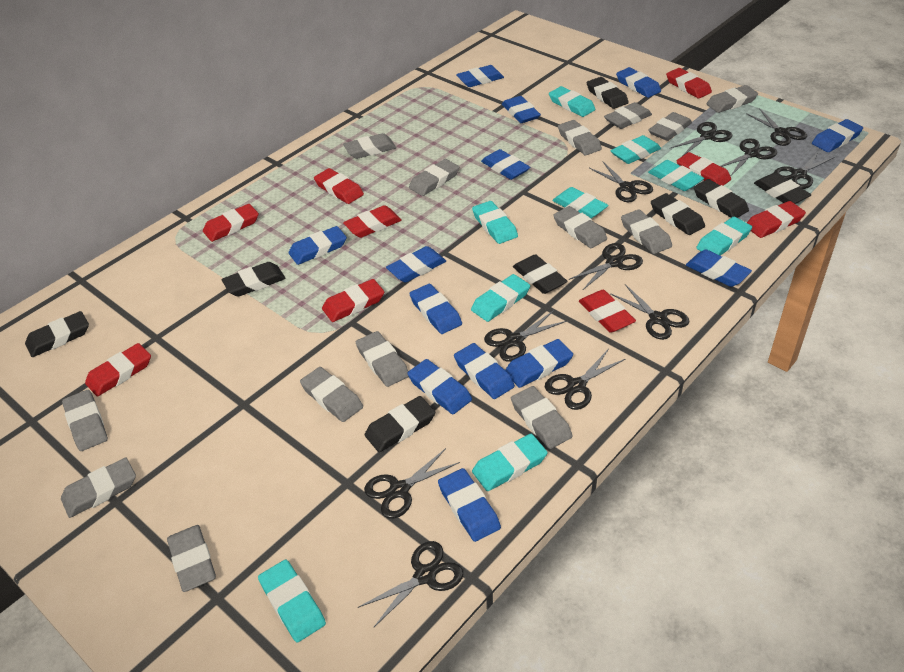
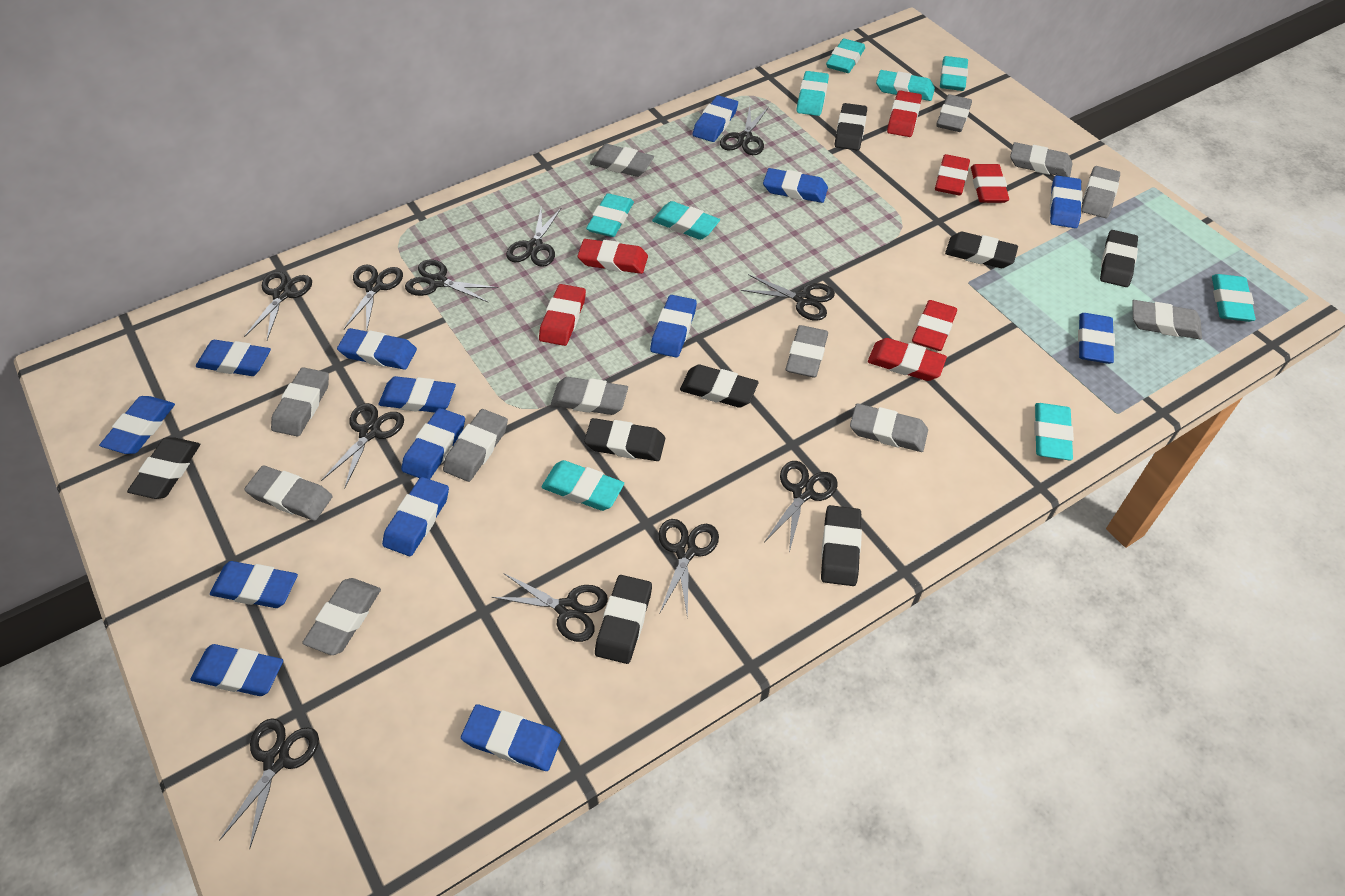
blue eraser: 13 -> 14
grey eraser: 14 -> 12
red eraser: 9 -> 7

